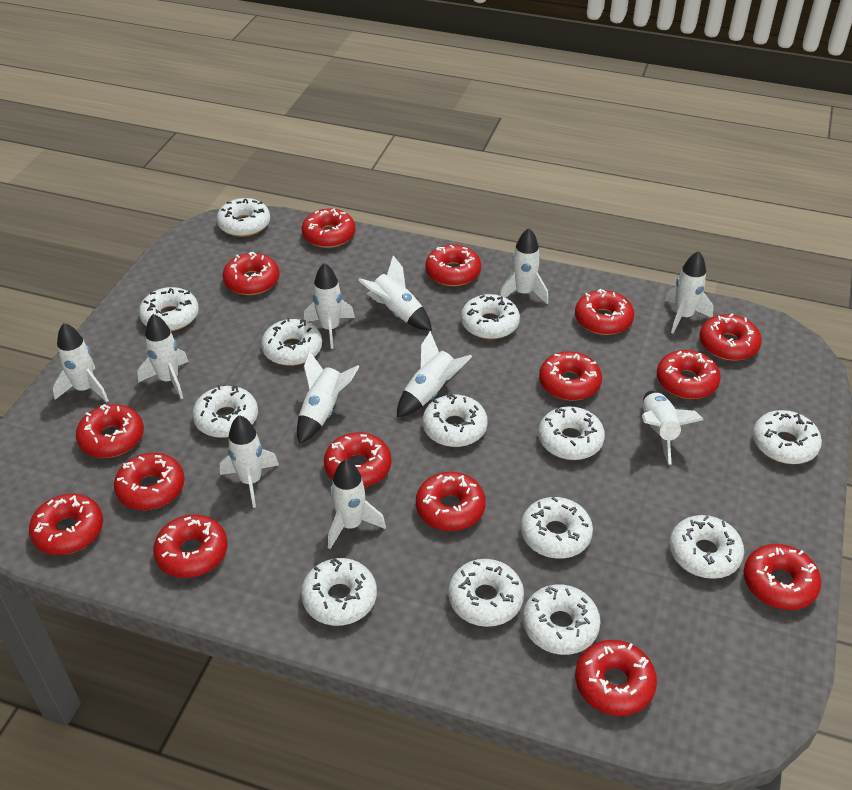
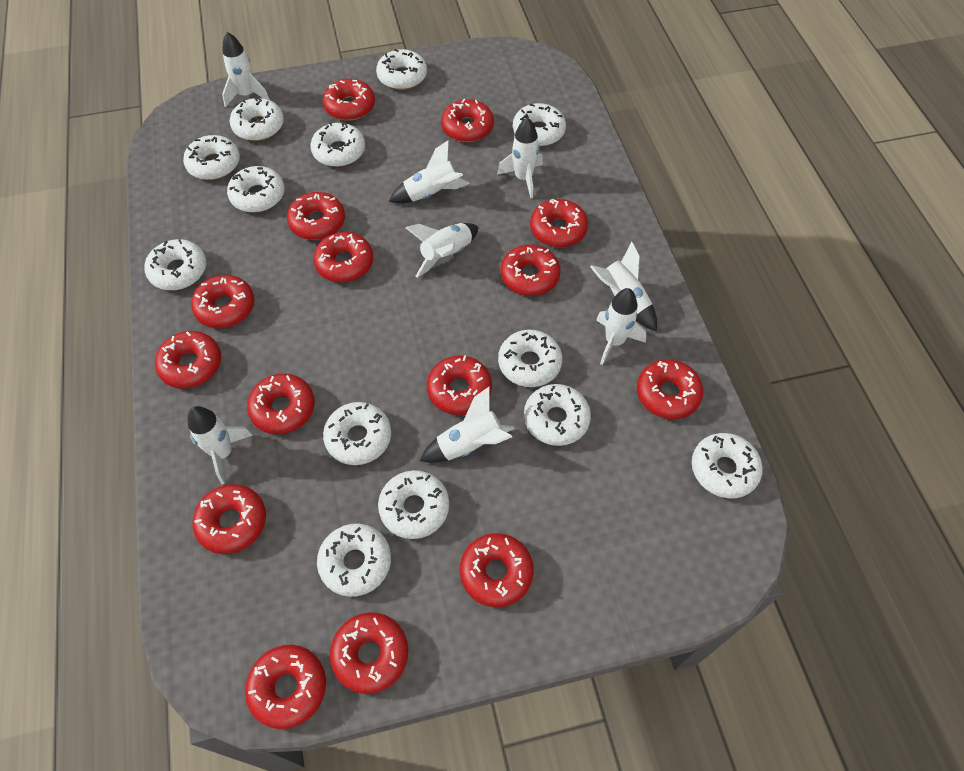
white rocket: 11 -> 8

